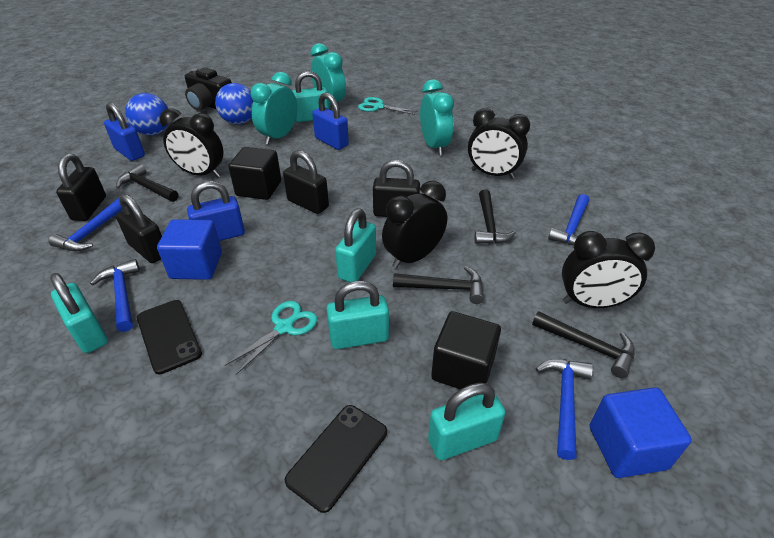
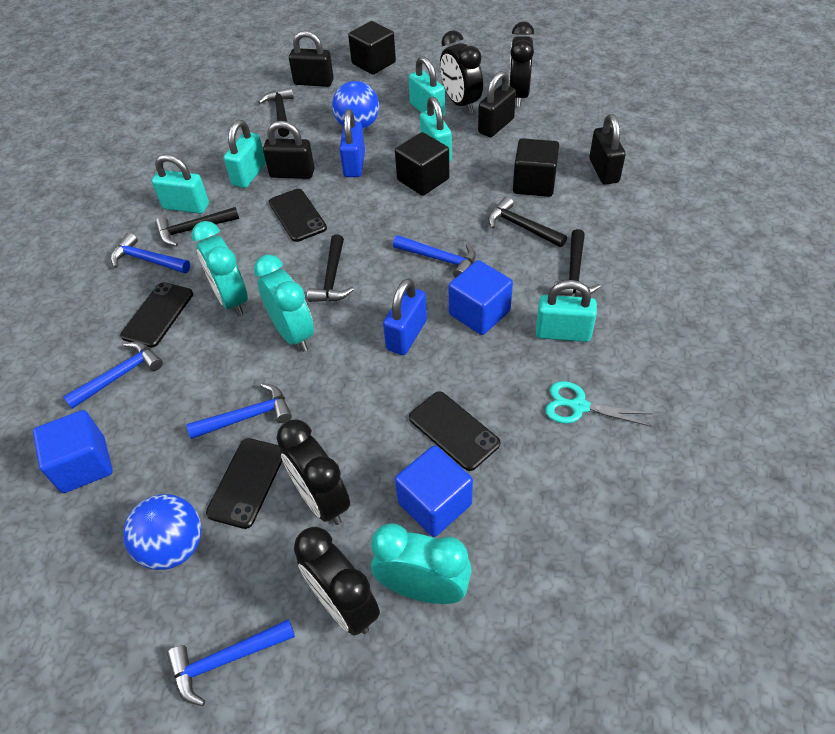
black camera: 1 -> 0
black cube: 2 -> 3
black hammer: 4 -> 5
black phone: 2 -> 4
blue cube: 2 -> 3
blue hammer: 4 -> 5
blue padlock: 3 -> 2
turquoise scissors: 2 -> 1

